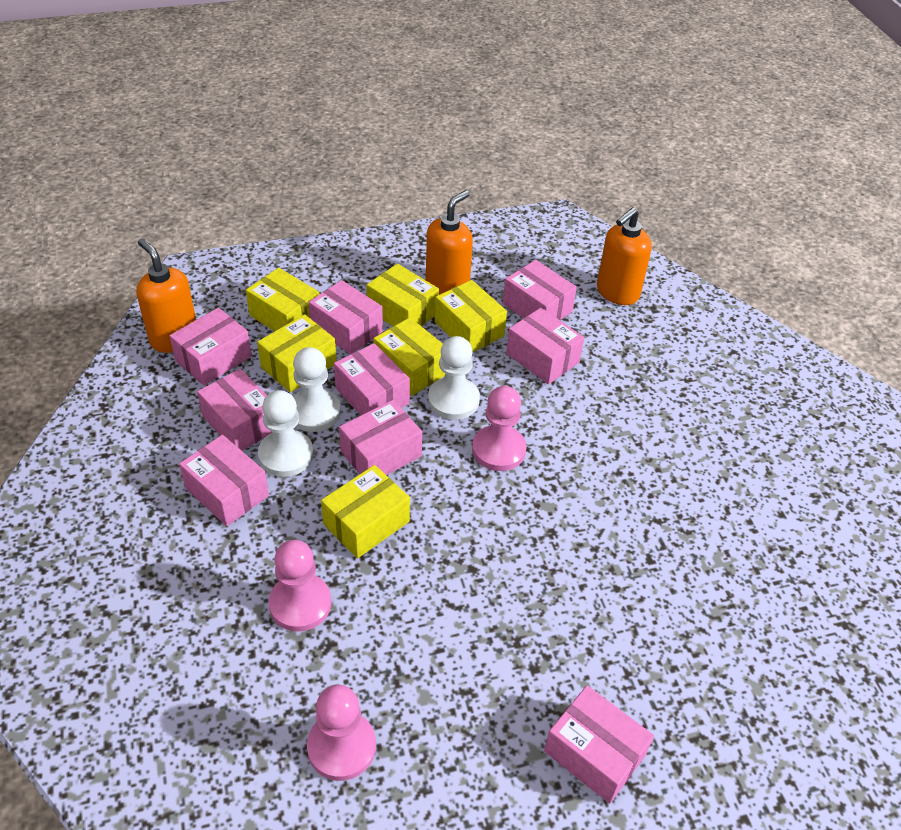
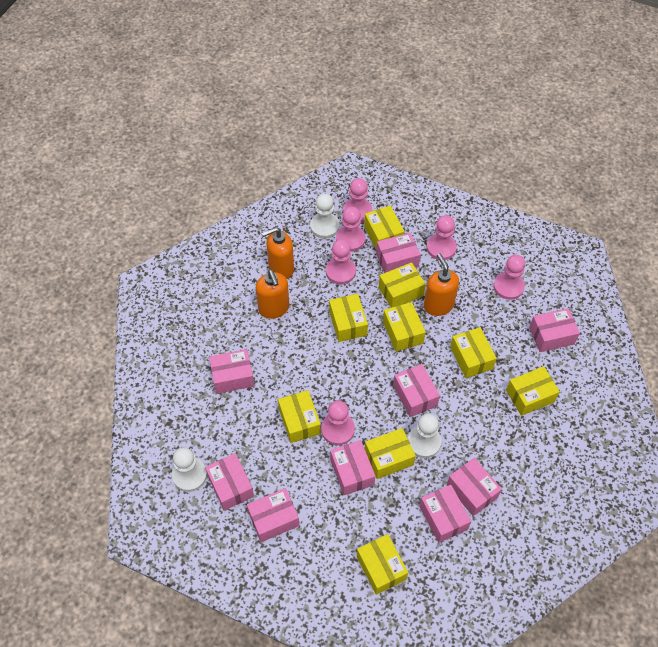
pink pawn: 3 -> 6
yellow box: 6 -> 9

